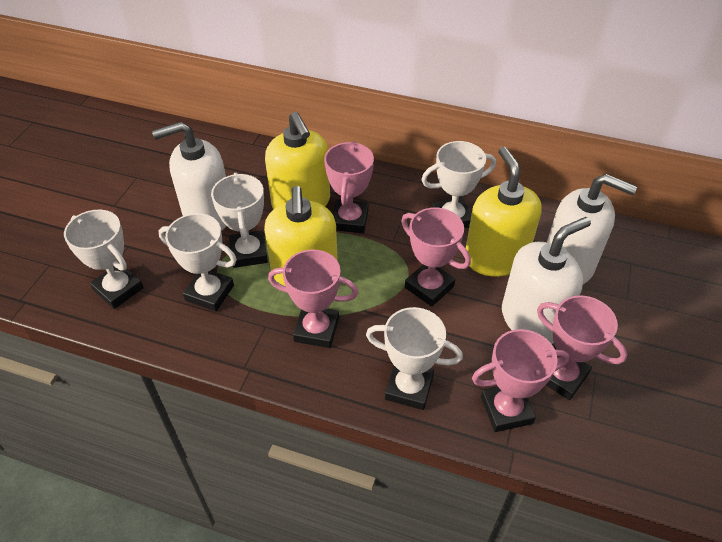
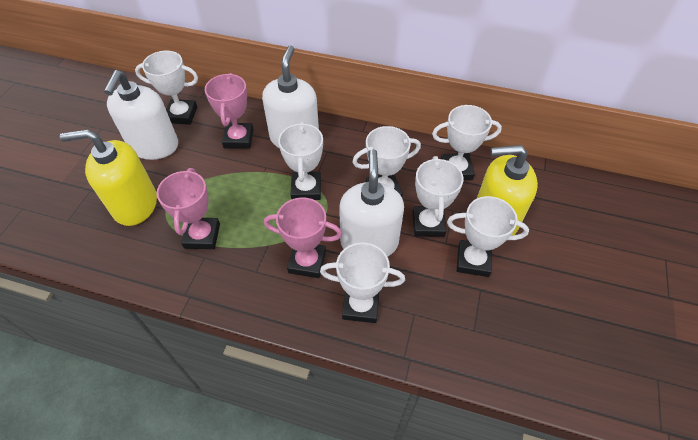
pink trophy: 5 -> 3
white trophy: 5 -> 7
yellow soap dispenser: 3 -> 2

